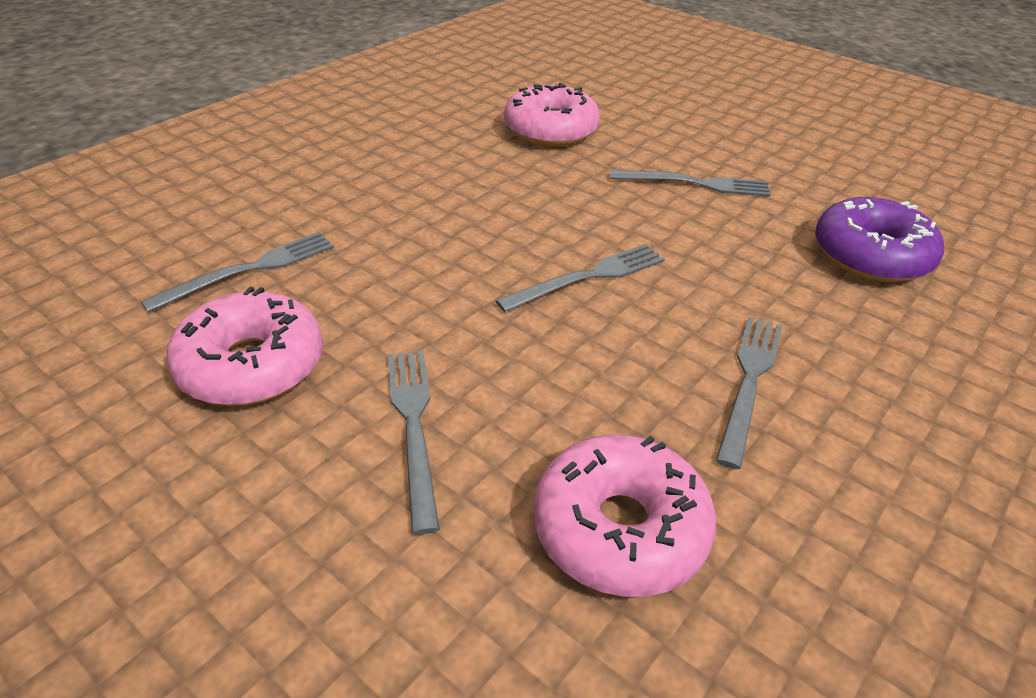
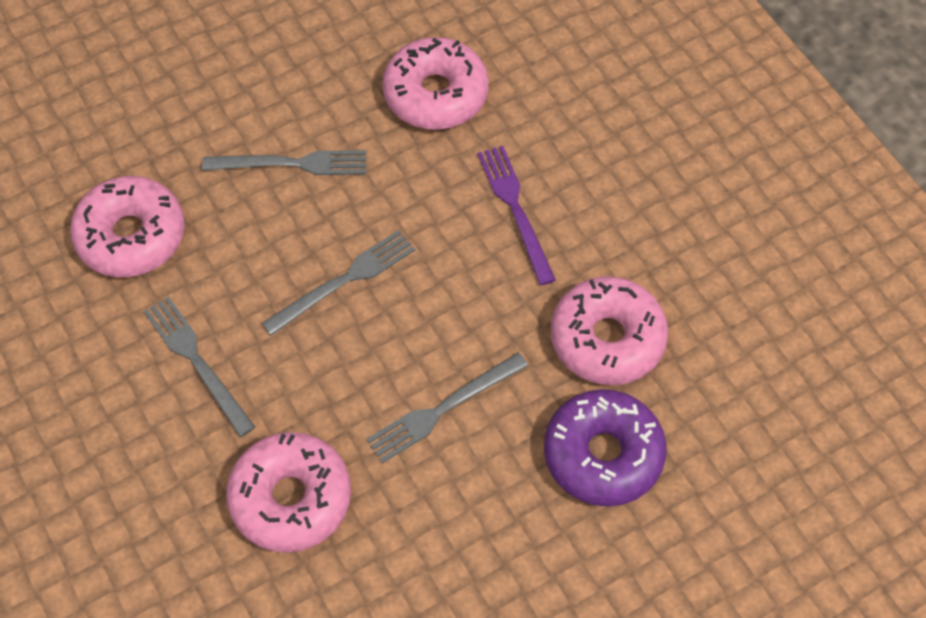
grey fork: 5 -> 4
pink donut: 3 -> 4
purple fork: 0 -> 1

